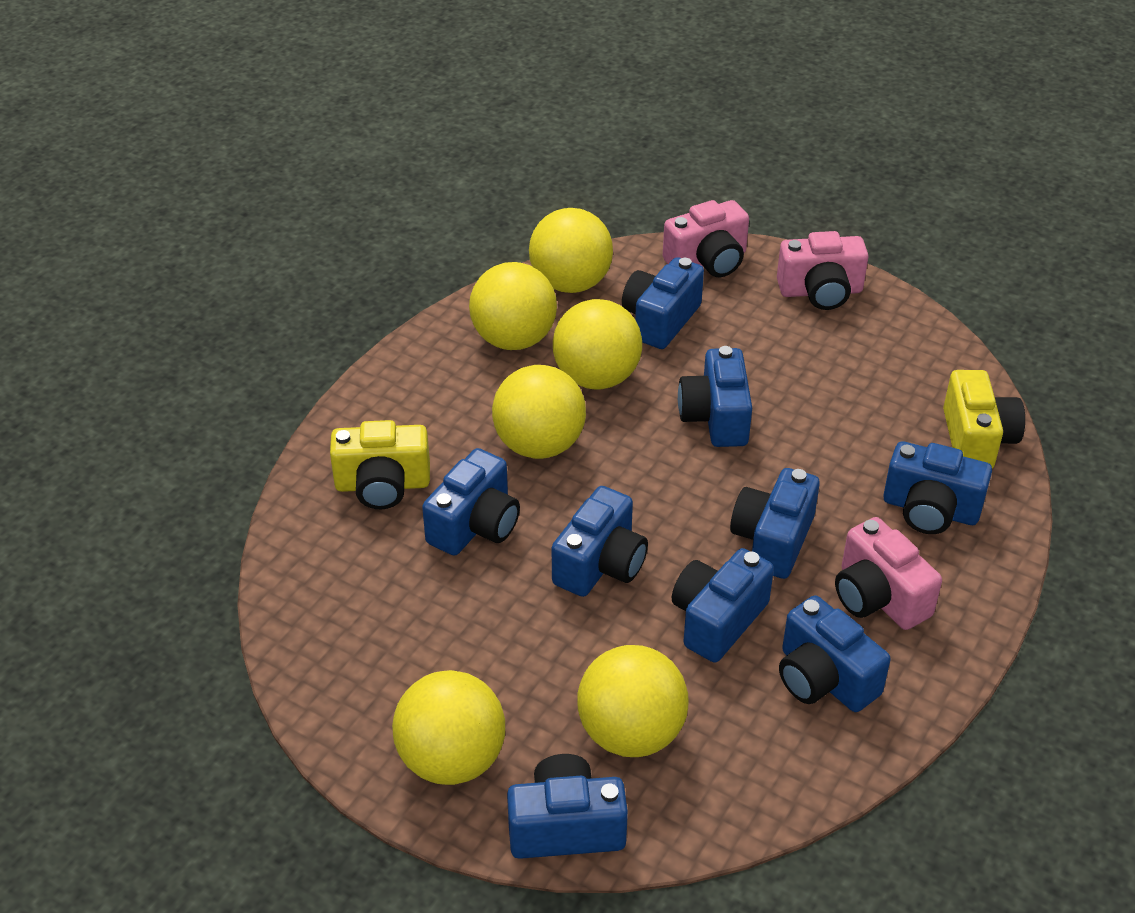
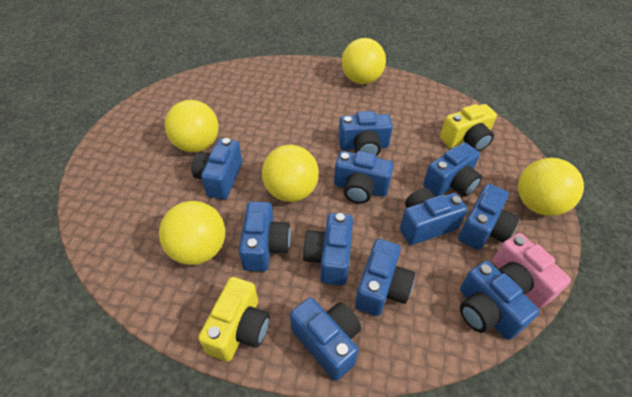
blue camera: 9 -> 11
pink camera: 3 -> 1
yellow ball: 6 -> 5

